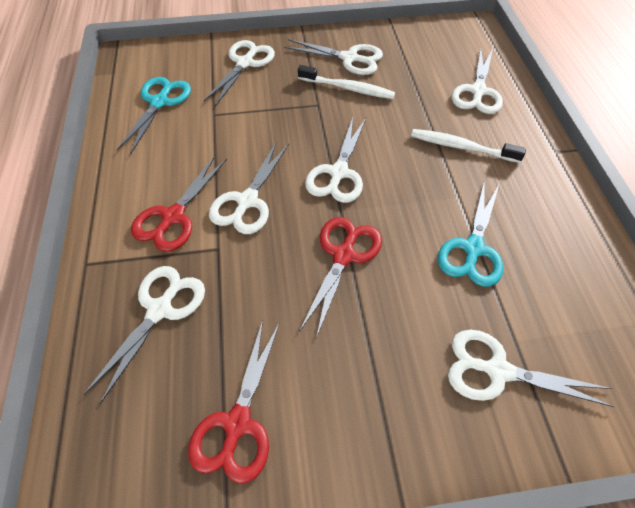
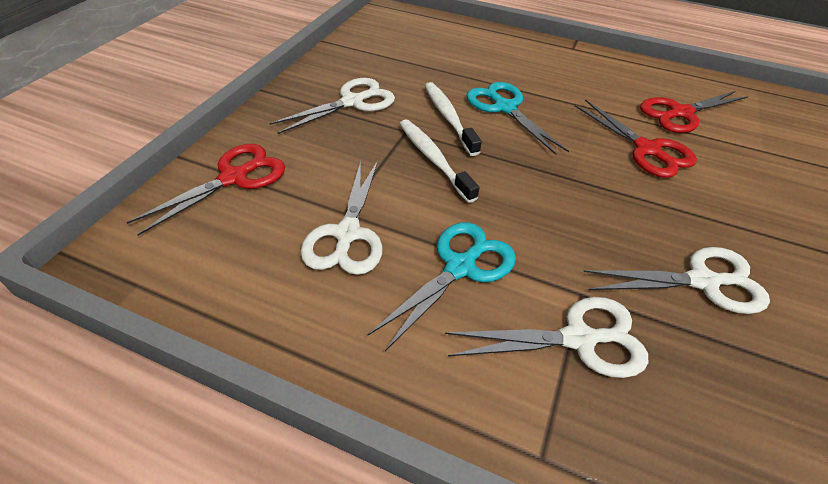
white scissors: 7 -> 4

